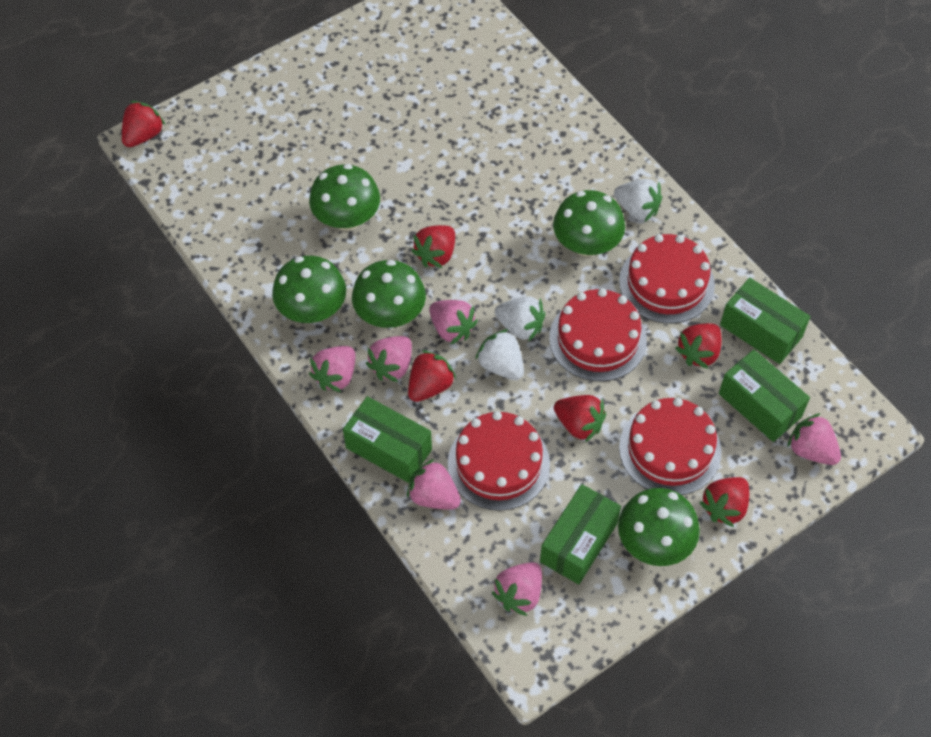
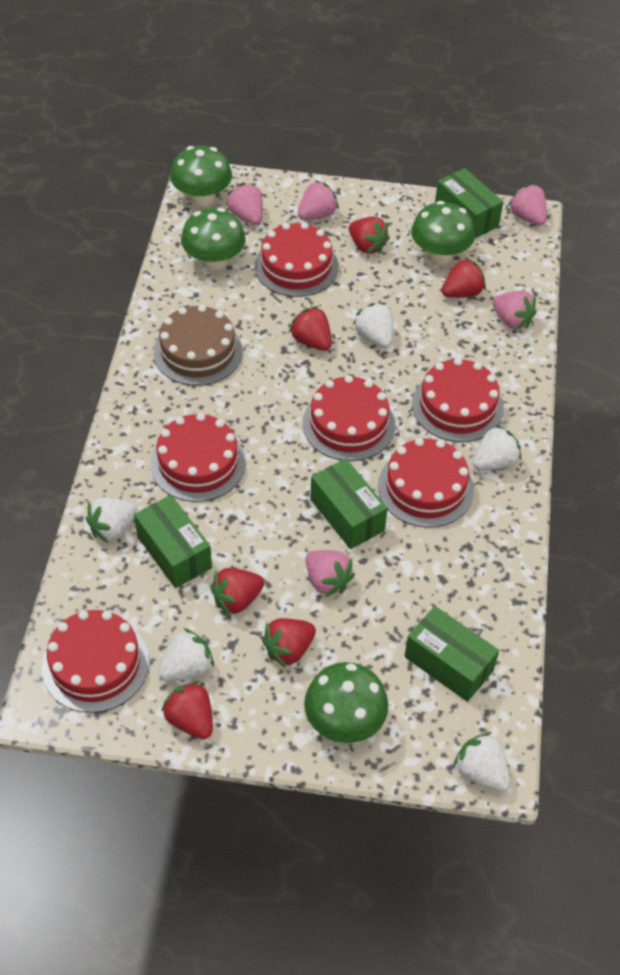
brown cake: 0 -> 1
green mushroom: 5 -> 4
pink strawberry: 6 -> 5
red cake: 4 -> 6
white strawberry: 3 -> 5

